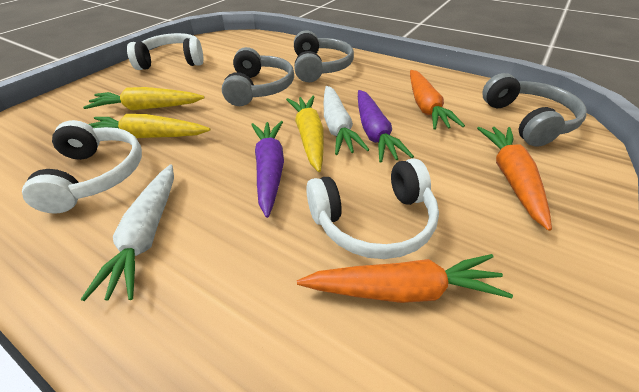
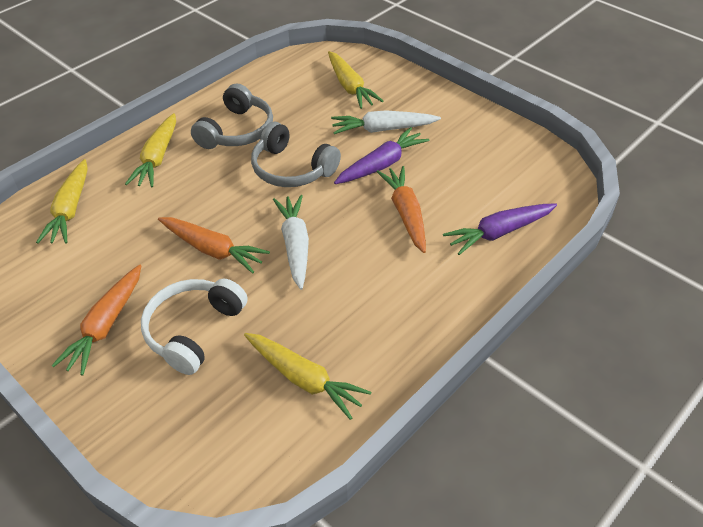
grey headphones: 3 -> 2
white headphones: 3 -> 1
yellow carrot: 3 -> 4

